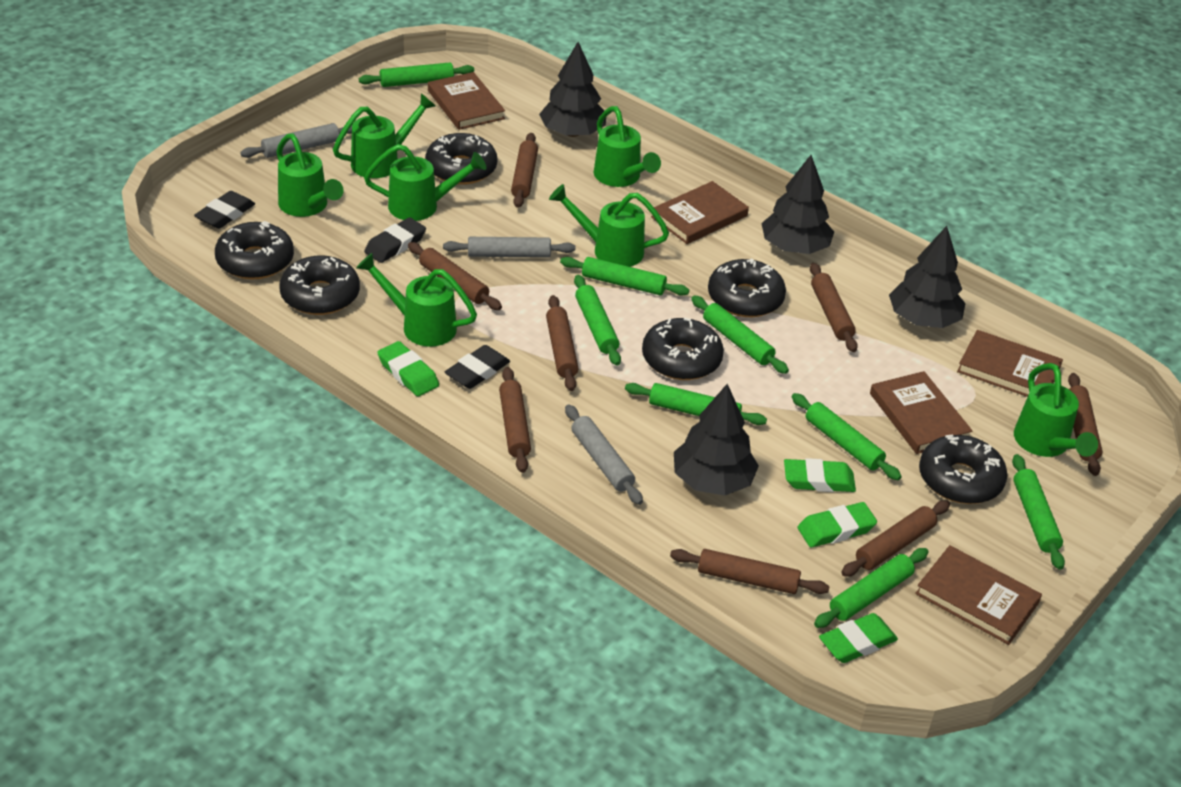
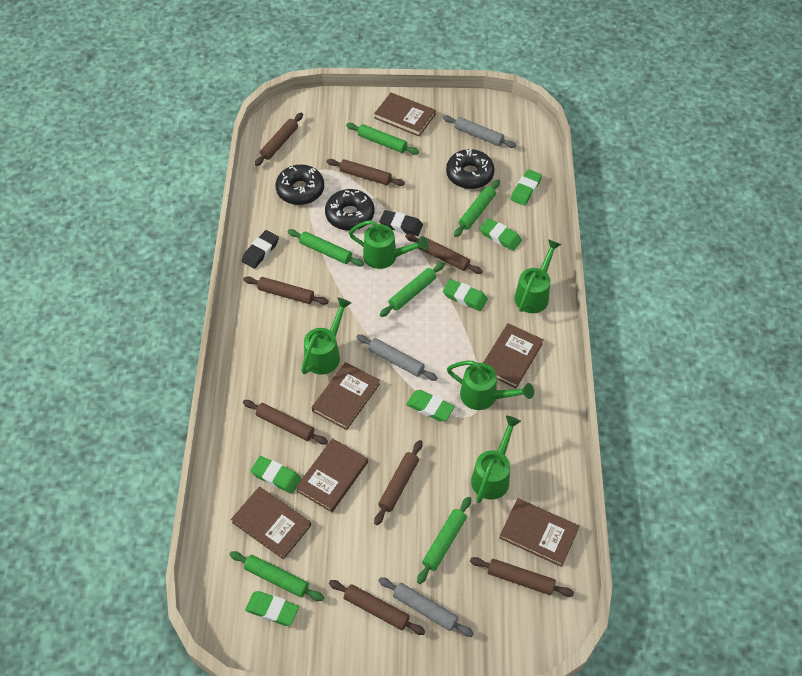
black donut: 6 -> 3
black eraser: 3 -> 2
black tree: 4 -> 0
brown book: 5 -> 6
green eraser: 4 -> 6
green rolling pin: 8 -> 6
green watering can: 7 -> 5

